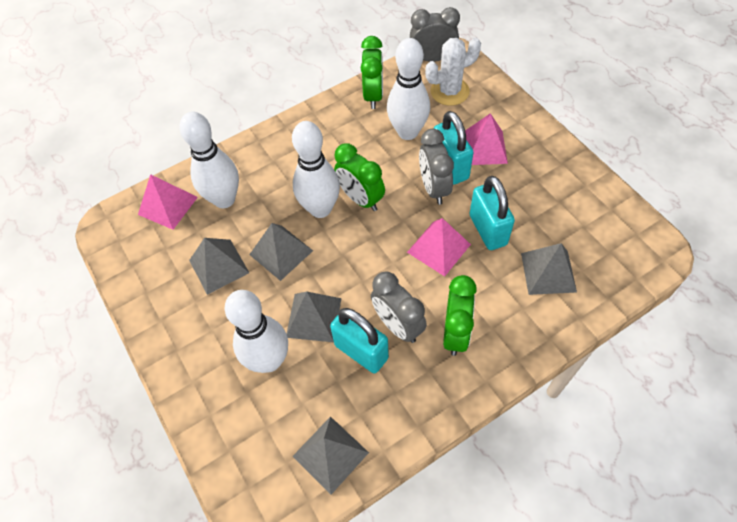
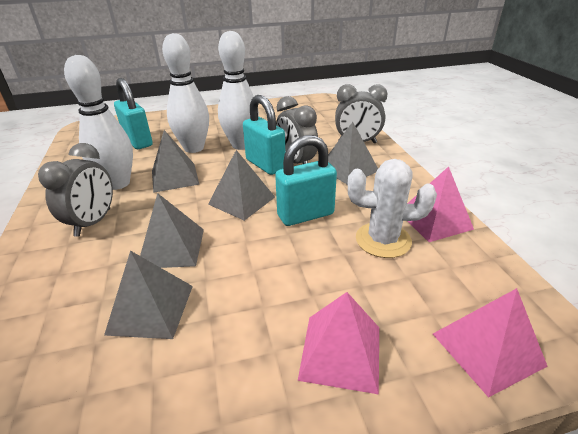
green clock: 3 -> 0
white bowling pin: 4 -> 3

